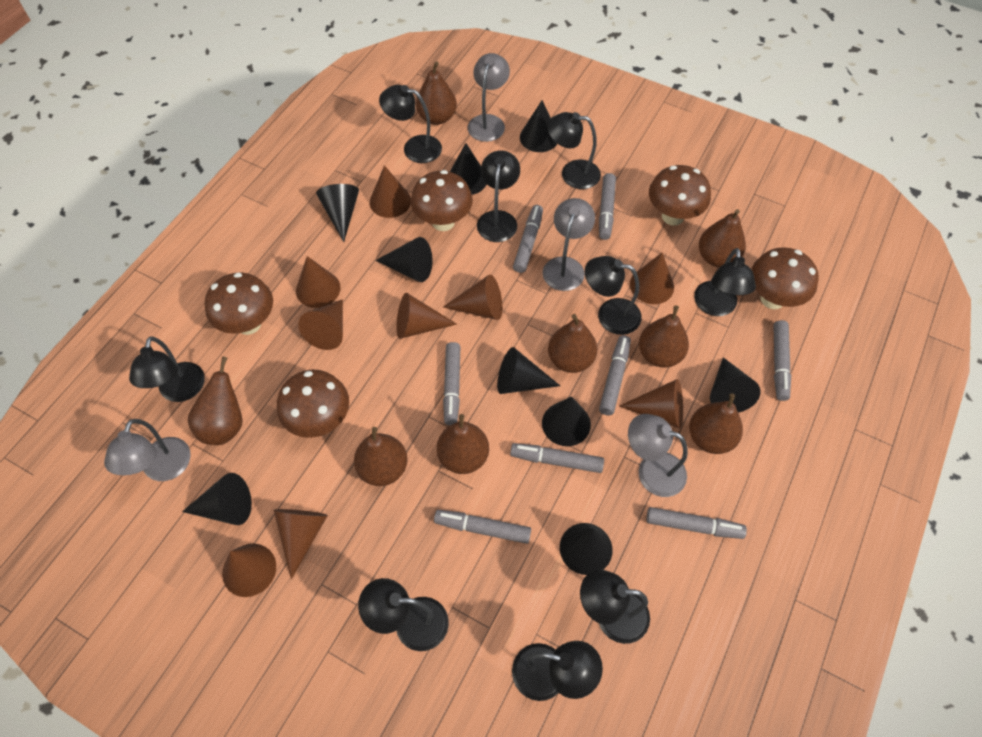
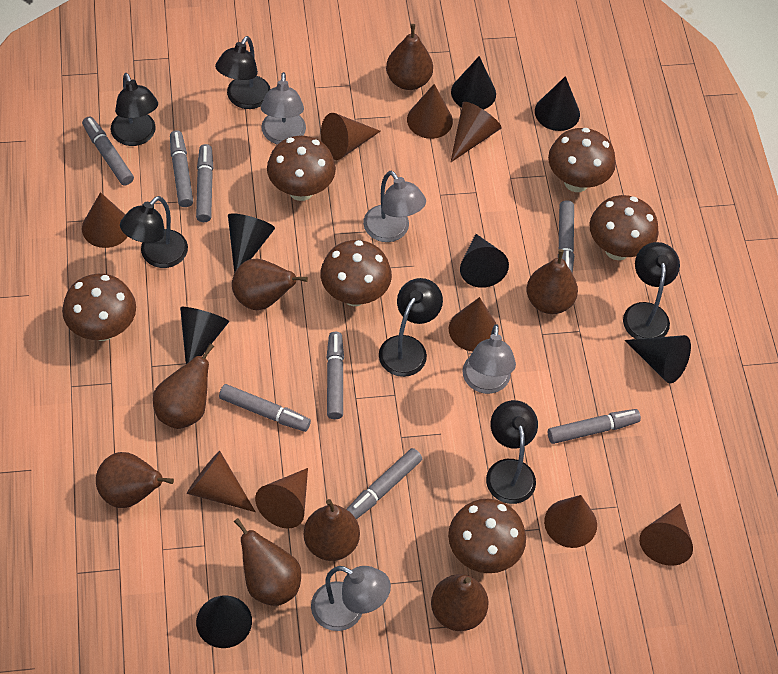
black cone: 9 -> 7
black lamp: 9 -> 6
brown mushroom: 5 -> 6

